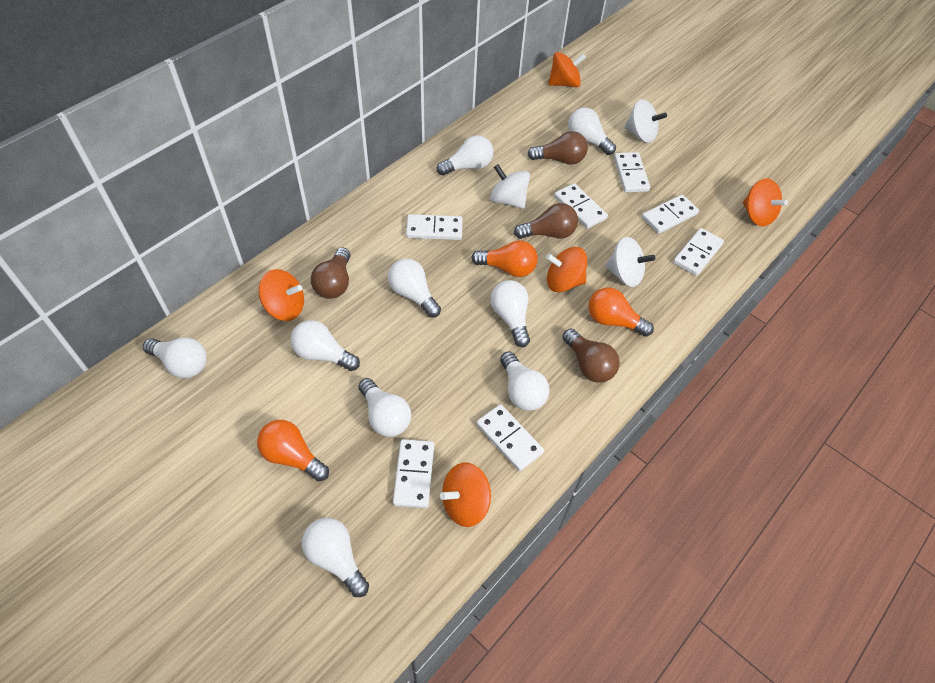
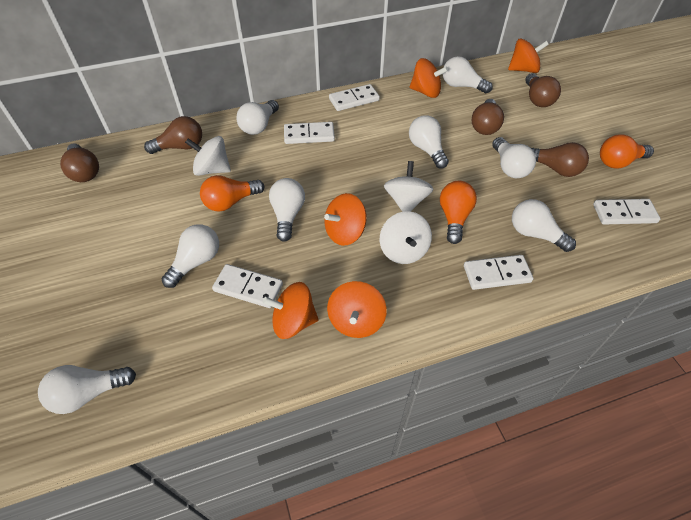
brown light bulb: 4 -> 5
white domino: 7 -> 5
white light bulb: 9 -> 8

